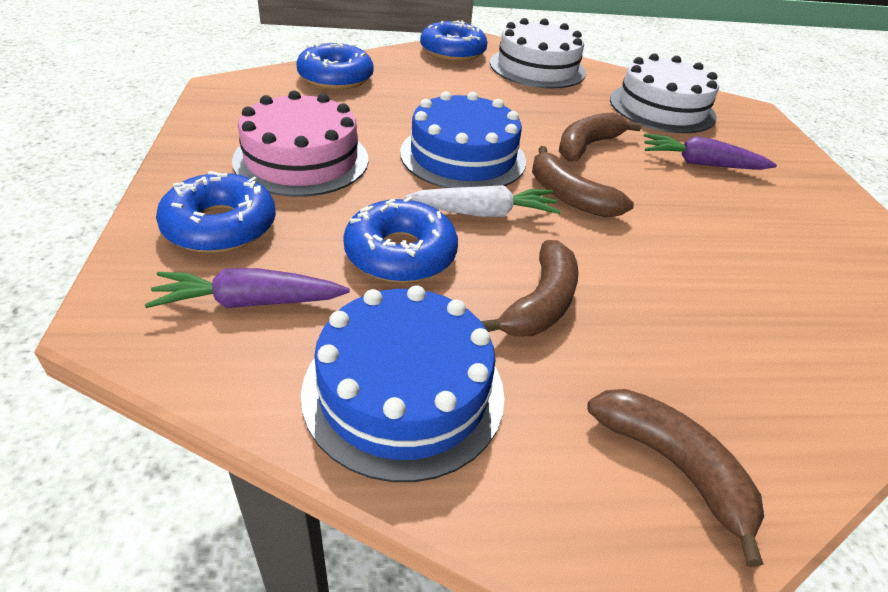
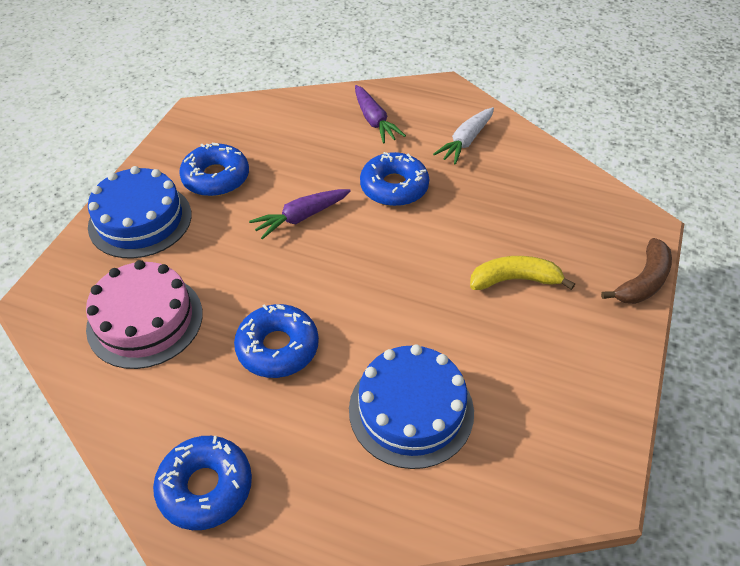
brown banana: 4 -> 1
white cake: 2 -> 0
yellow banana: 0 -> 1

